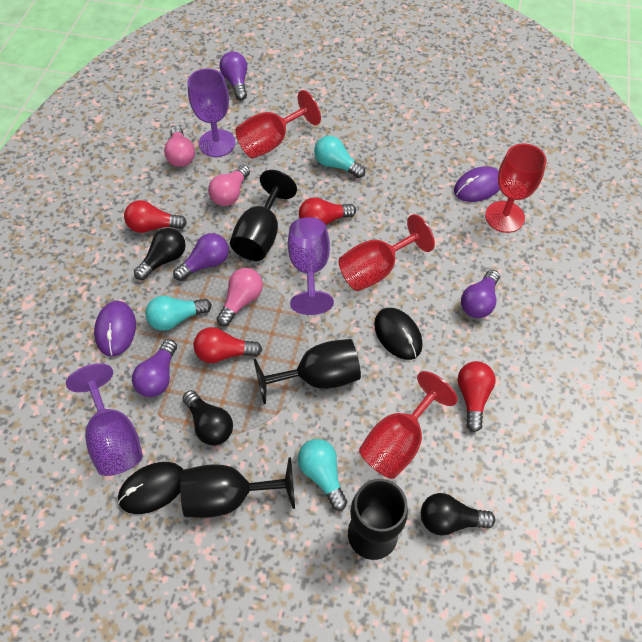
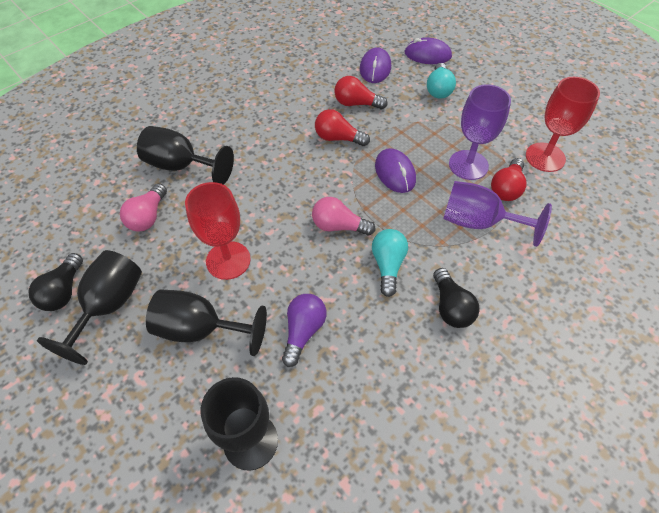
black light bulb: 3 -> 2
black mouse: 2 -> 0
pink light bulb: 3 -> 2
purple goblet: 3 -> 2
purple light bulb: 4 -> 1
purple mouse: 2 -> 3
red goblet: 4 -> 2
red light bulb: 4 -> 3
turquoise light bulb: 3 -> 2

